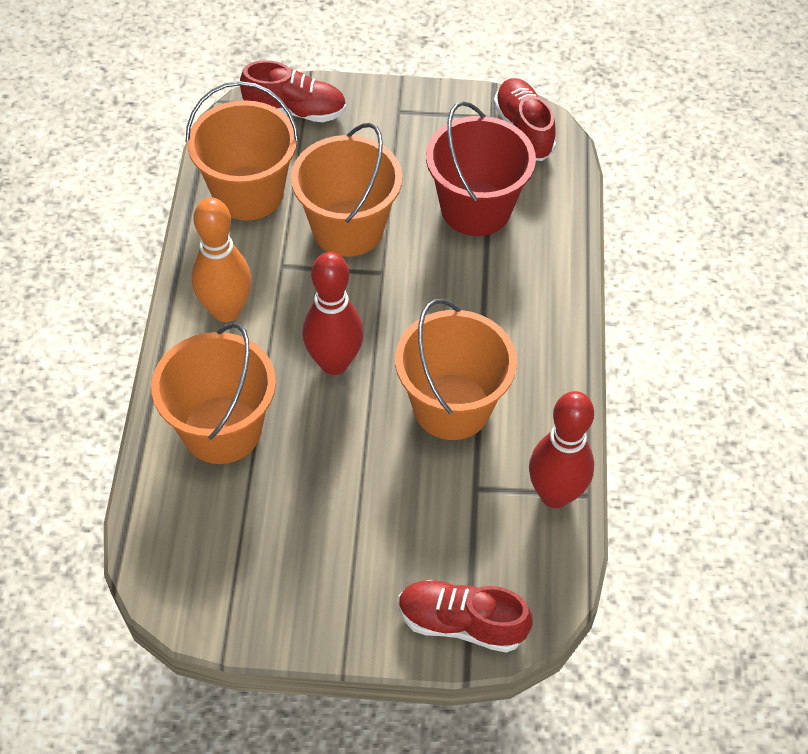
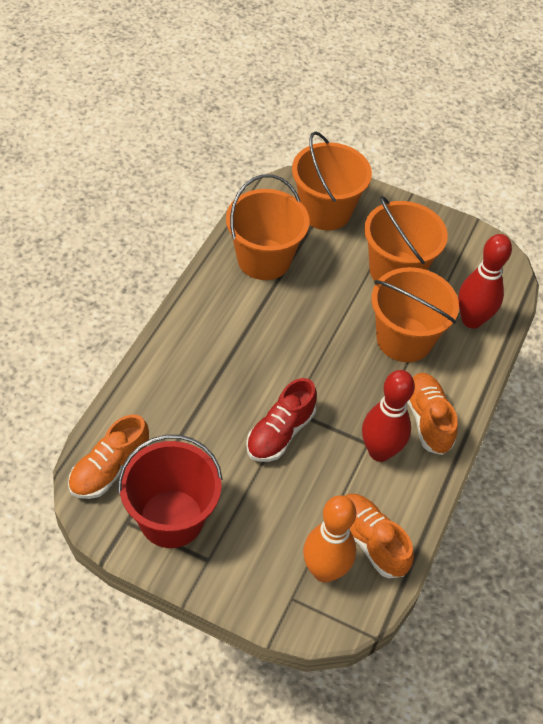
orange shoe: 0 -> 3
red shoe: 3 -> 1

